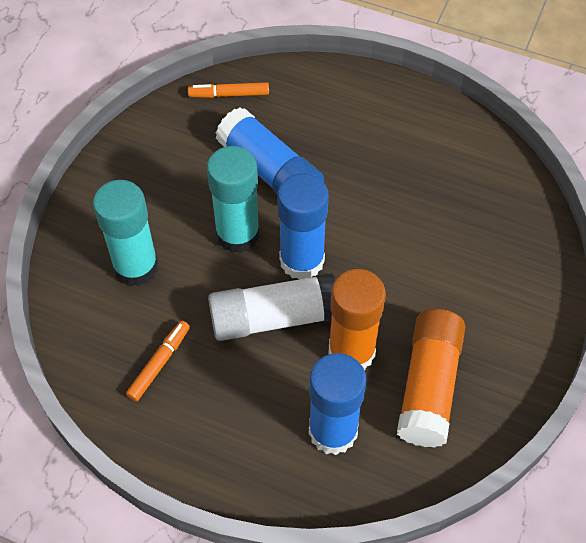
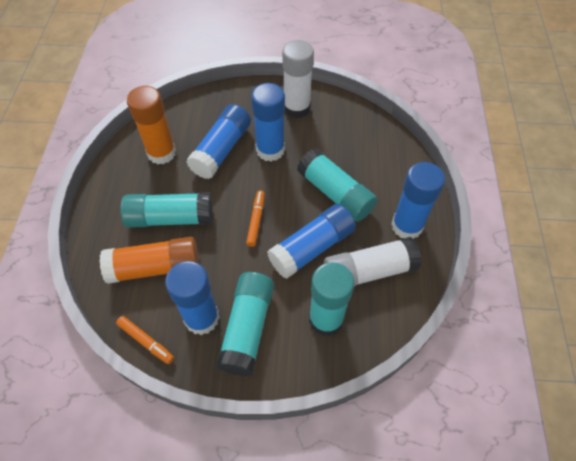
blue glue stick: 3 -> 5
turquoise glue stick: 2 -> 4
white glue stick: 1 -> 2

